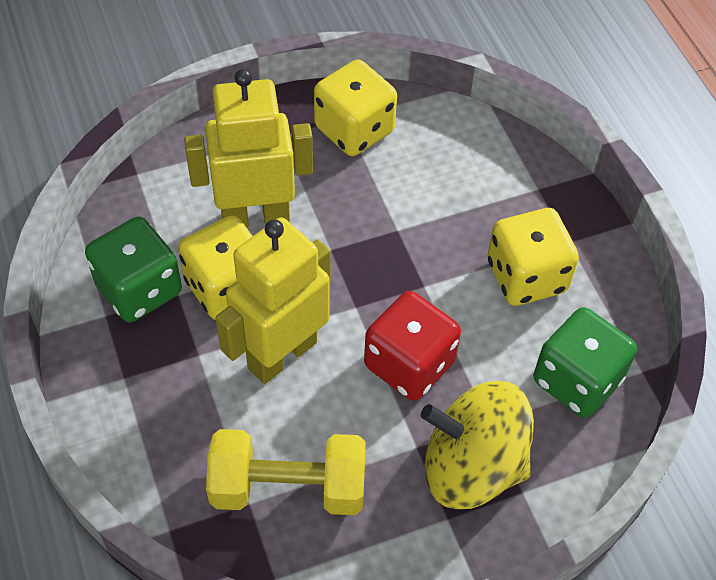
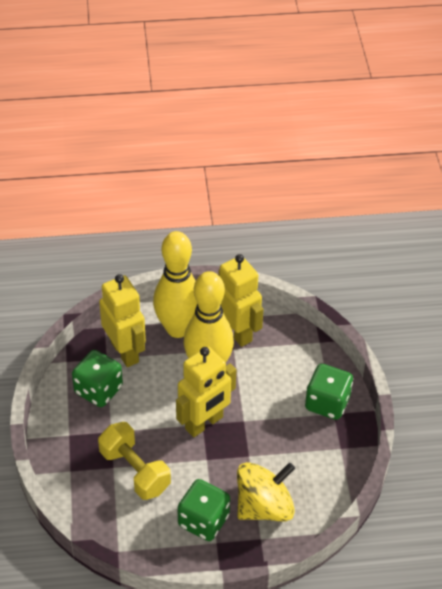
green dice: 2 -> 3
red dice: 1 -> 0
yellow bowling pin: 0 -> 2
yellow dice: 3 -> 0
yellow robot: 2 -> 3

